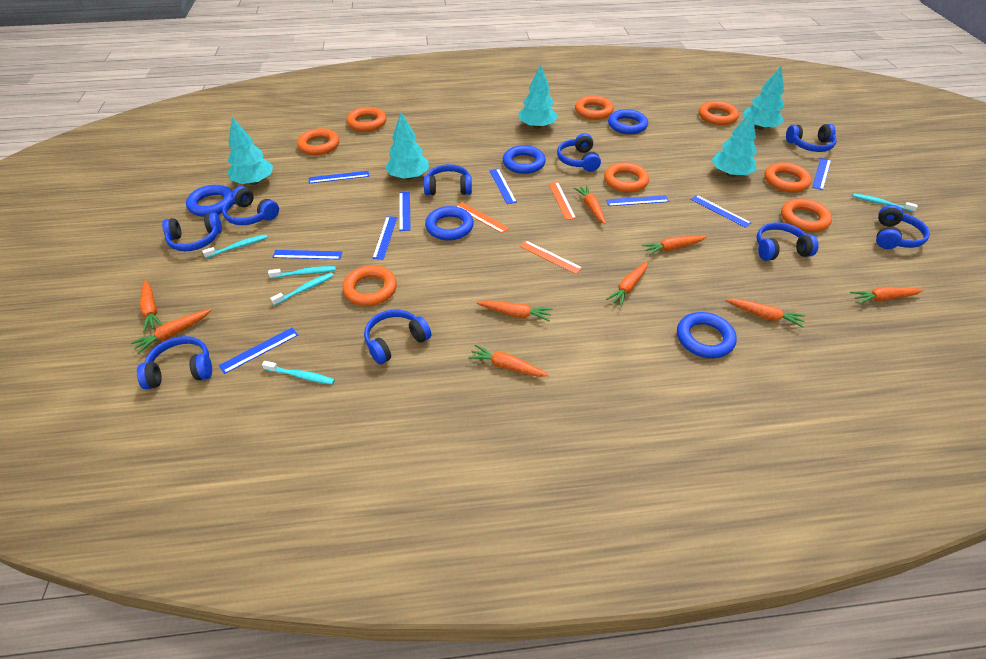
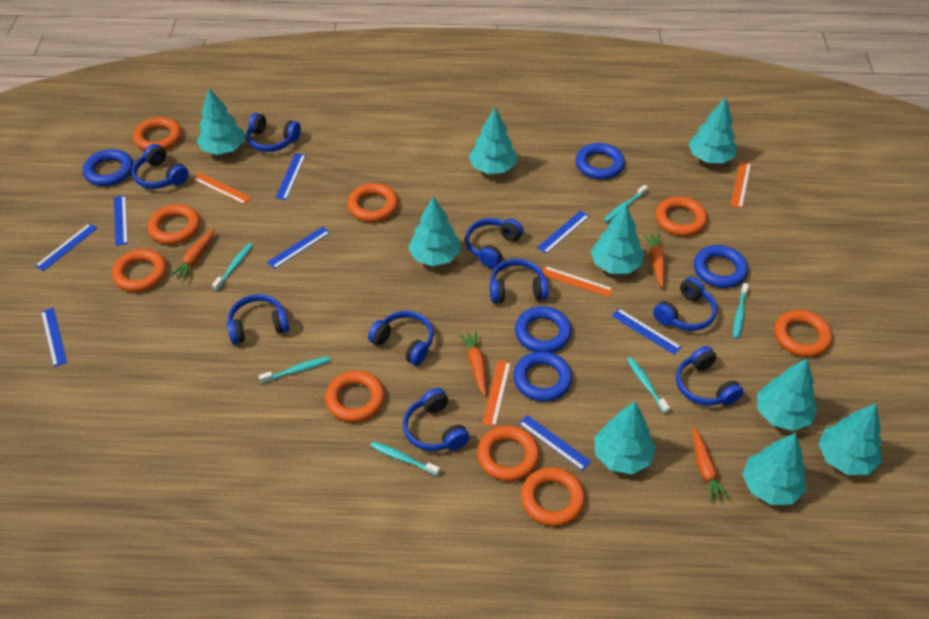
blue ruler: 9 -> 8
orange carrot: 9 -> 4
orange ring: 8 -> 9
orange ruler: 3 -> 4
turquoise toothbrush: 5 -> 6
turquoise tree: 5 -> 9

